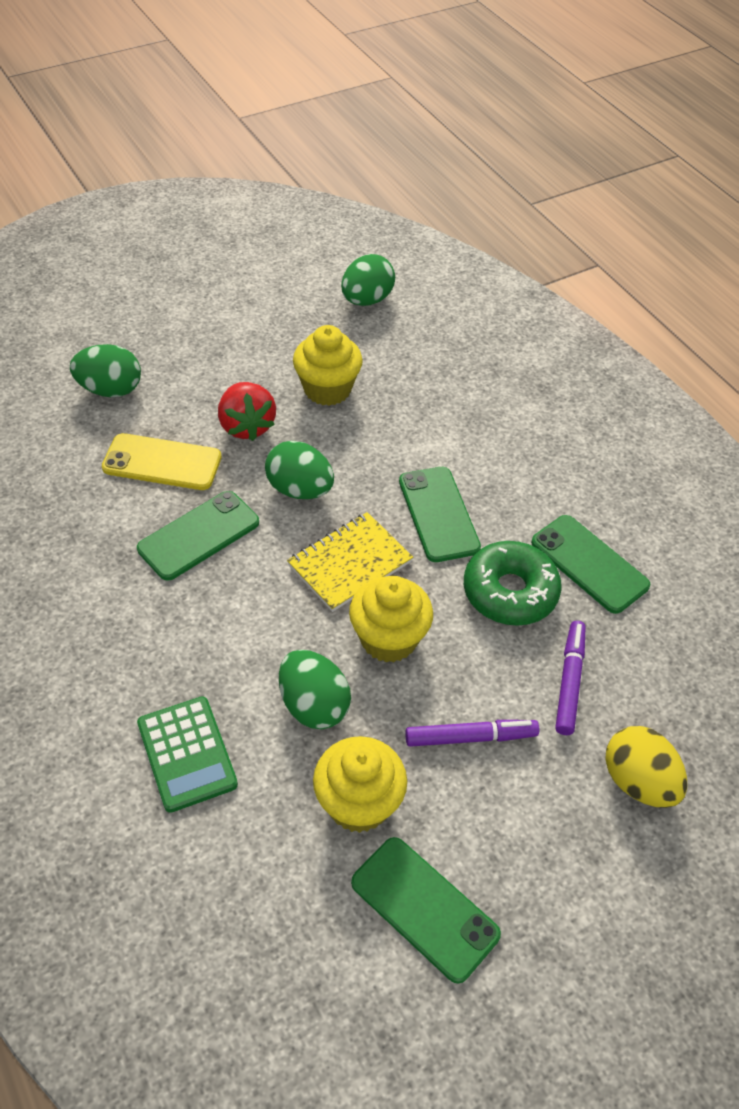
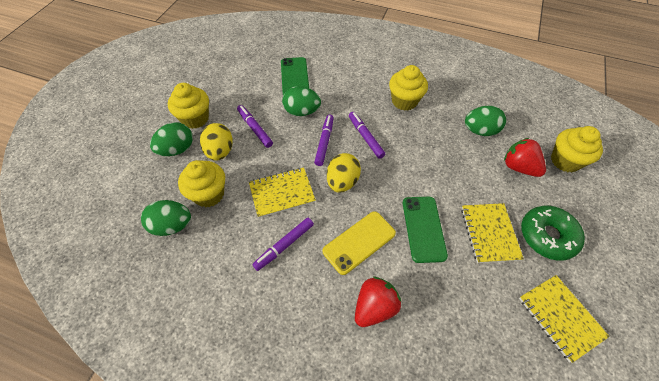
green calculator: 1 -> 0
green phone: 4 -> 2
purple marker: 2 -> 4
red strawberry: 1 -> 2
yellow cupcake: 3 -> 4
yellow egg: 1 -> 2
yellow notebook: 1 -> 3

